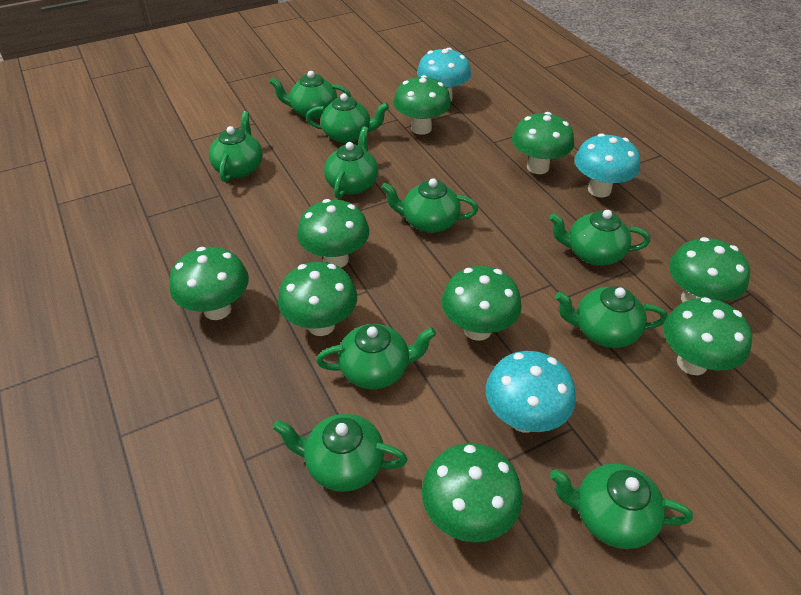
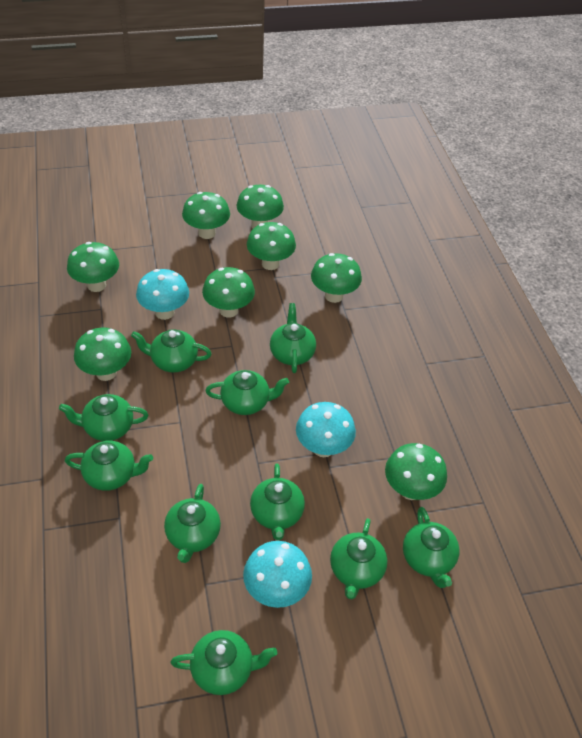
green mushroom: 9 -> 8

